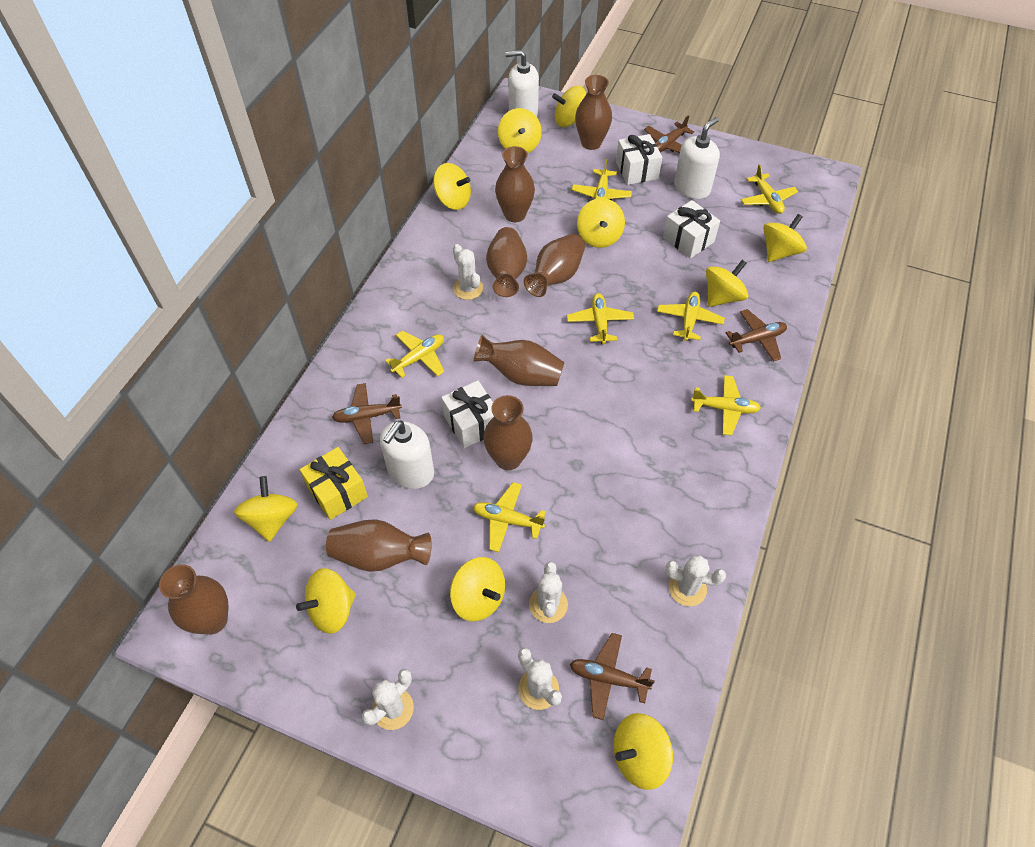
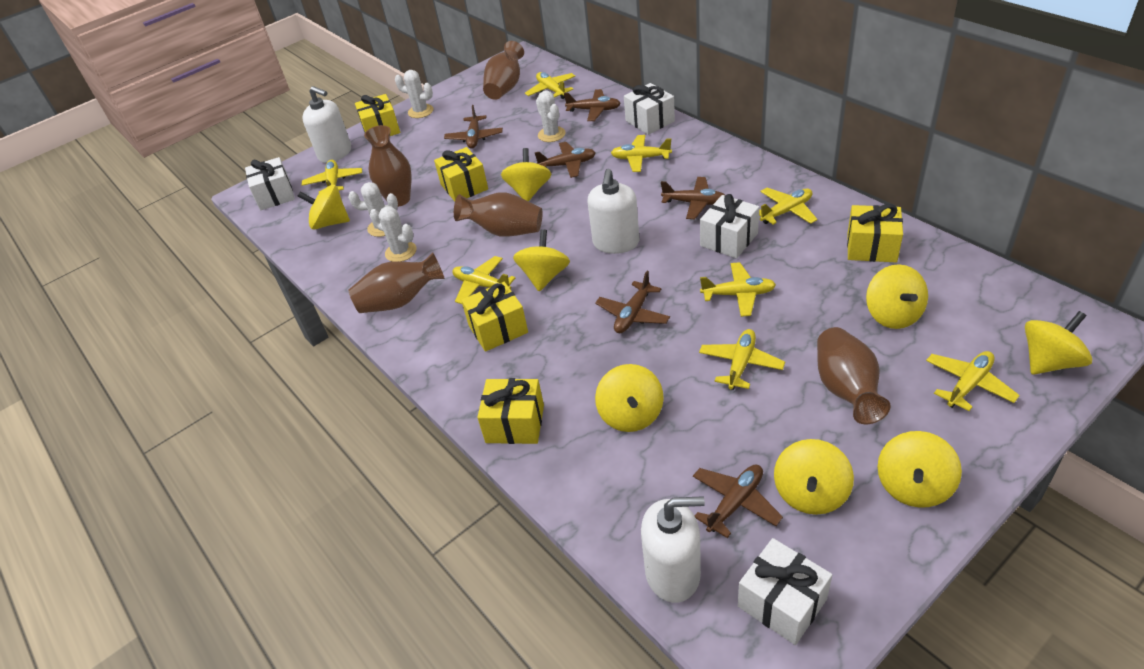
brown plane: 4 -> 6
brown vase: 8 -> 5
white cactus: 5 -> 4
white gift: 3 -> 4
yellow gift: 1 -> 5
yellow plane: 7 -> 8
yellow spinning top: 10 -> 8

